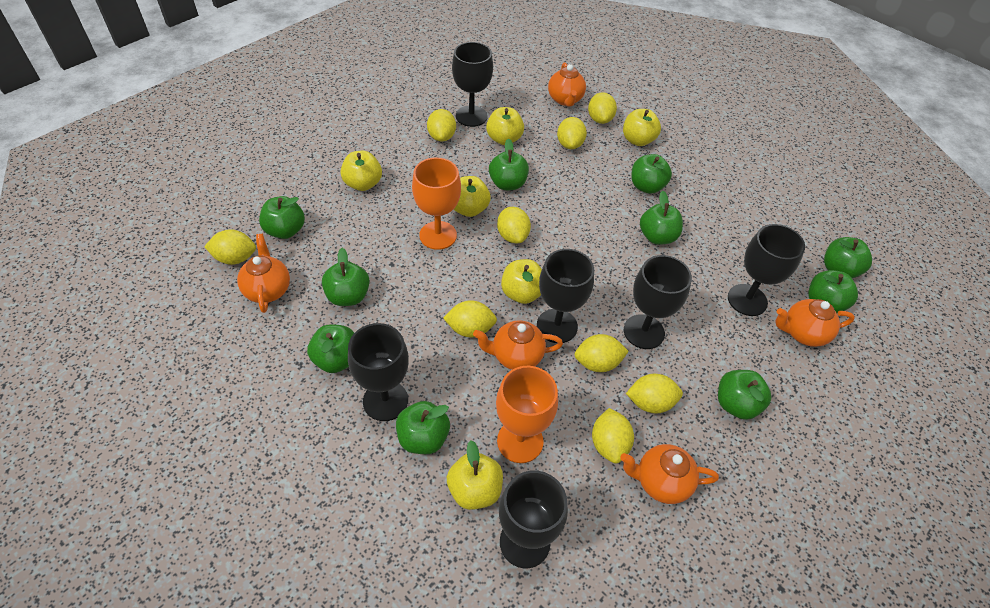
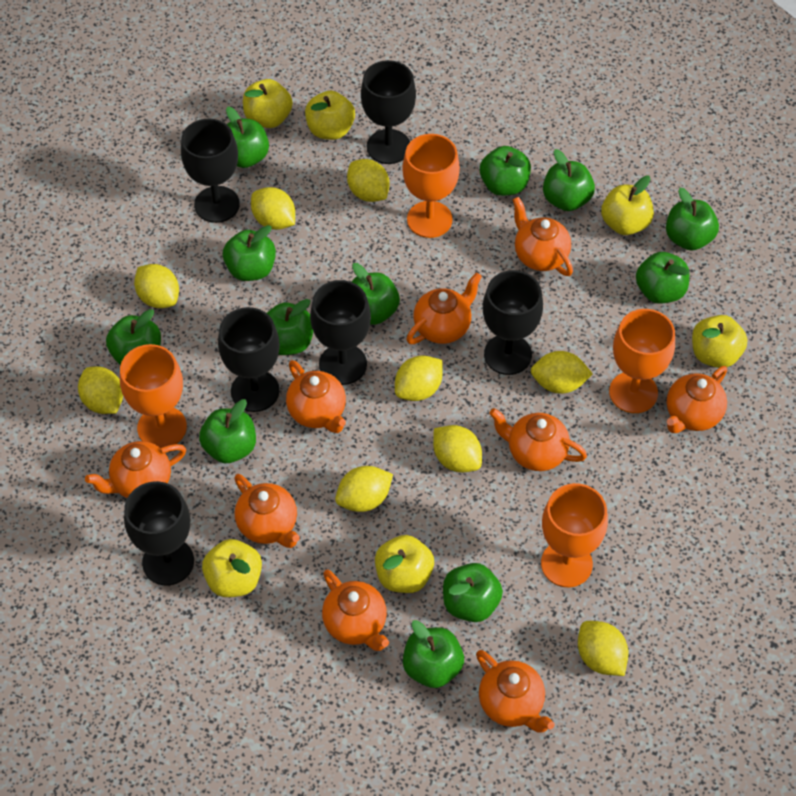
green apple: 10 -> 12
orange goblet: 2 -> 4
orange teapot: 5 -> 9

